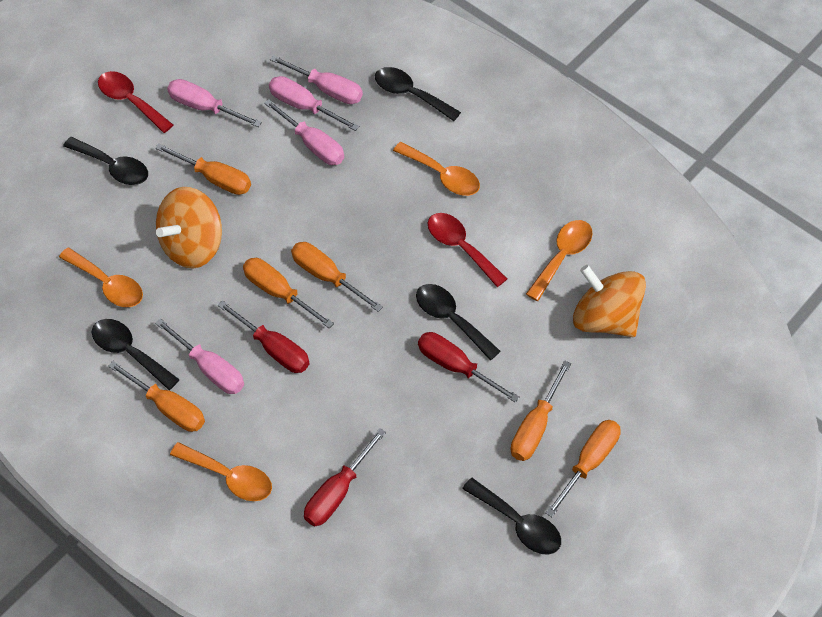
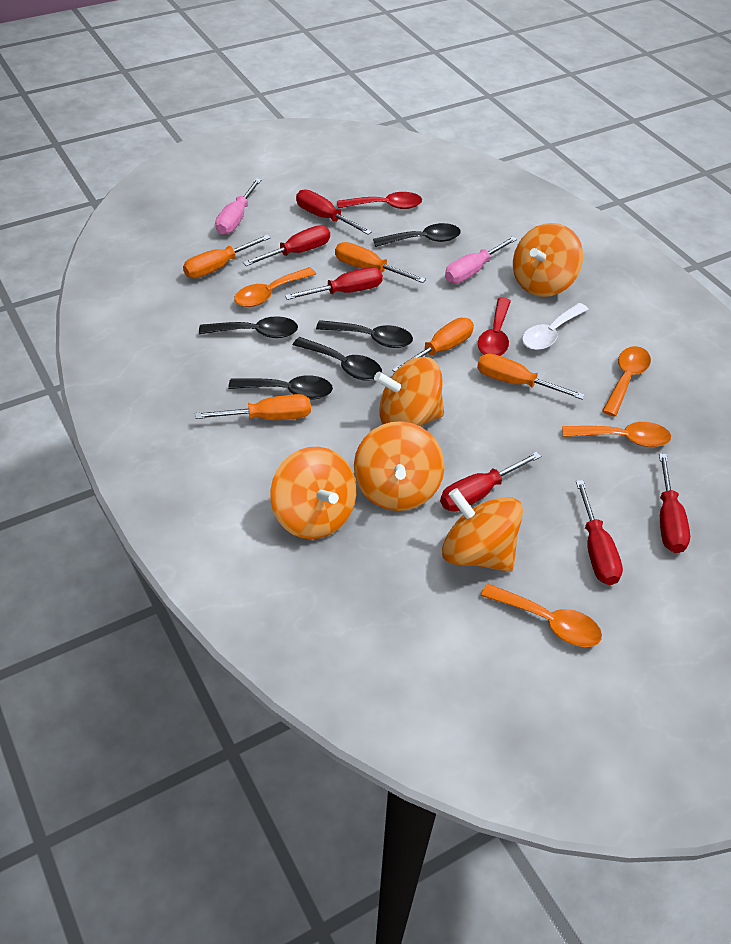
orange screwdriver: 6 -> 5
orange spinning top: 2 -> 5
pink screwdriver: 5 -> 2
red screwdriver: 3 -> 6
white spoon: 0 -> 1

